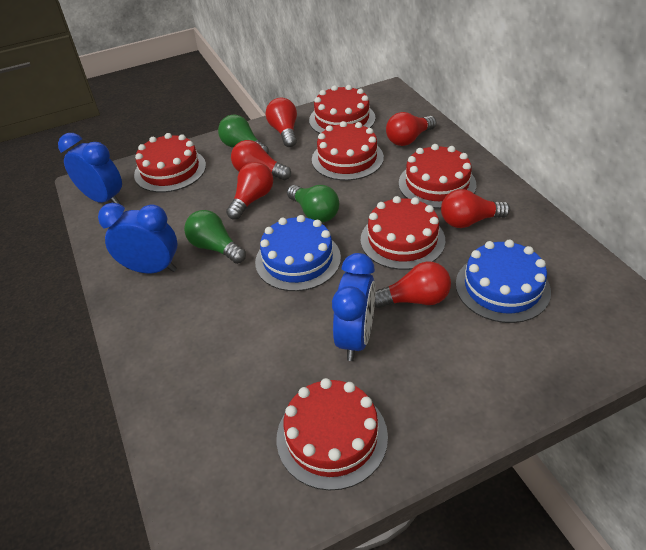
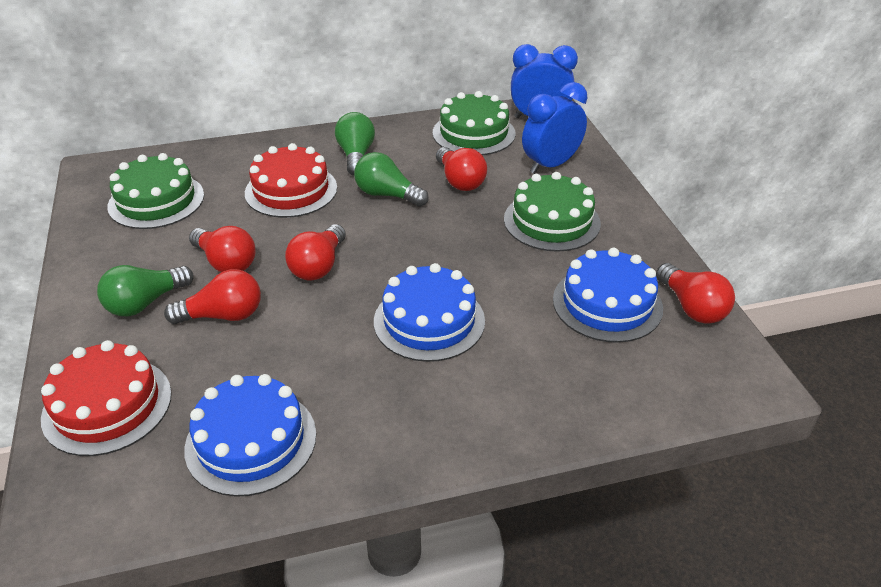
blue cake: 2 -> 3
blue clock: 3 -> 2
green cake: 0 -> 3
red cake: 6 -> 2
red light bulb: 6 -> 5

